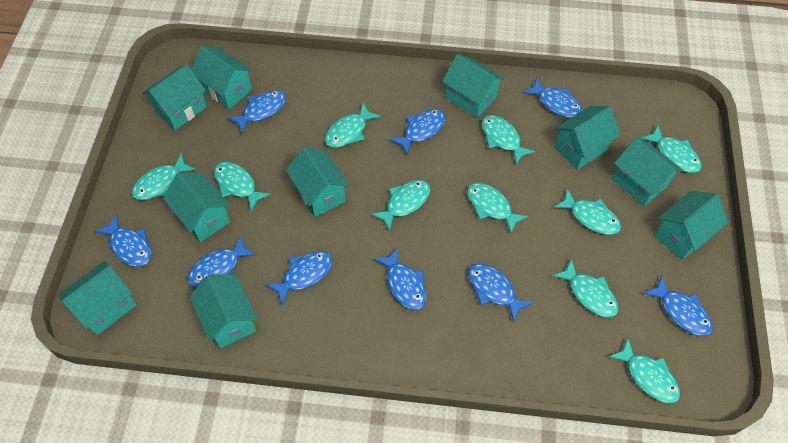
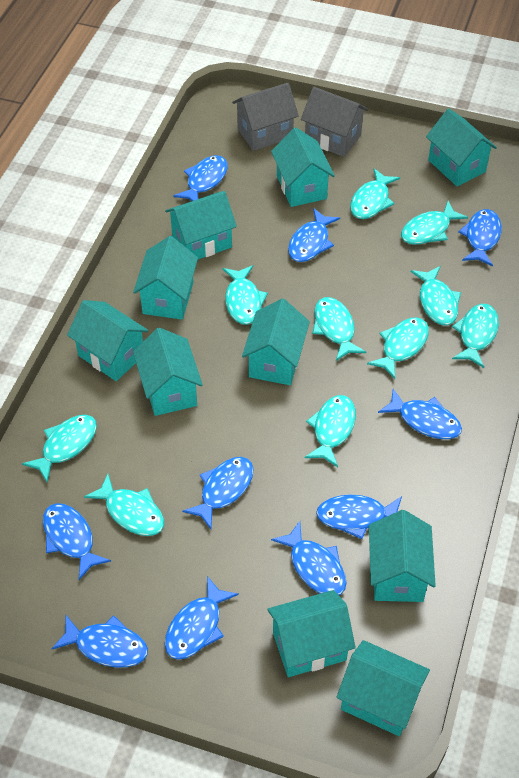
blue fish: 9 -> 10
grey house: 0 -> 2

